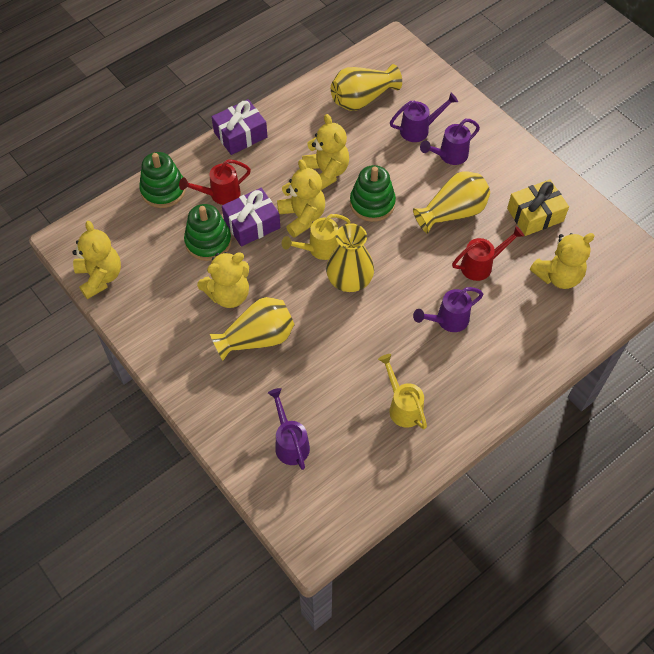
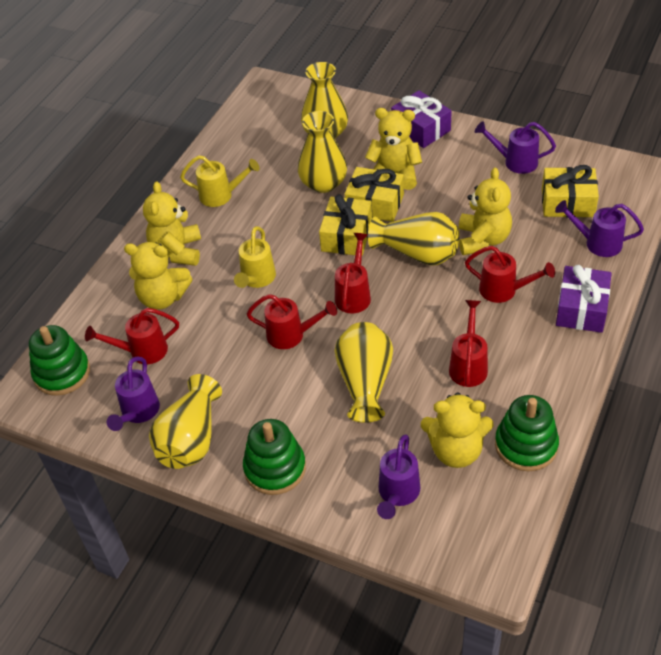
red watering can: 2 -> 5
yellow gift: 1 -> 3
yellow vase: 4 -> 5

